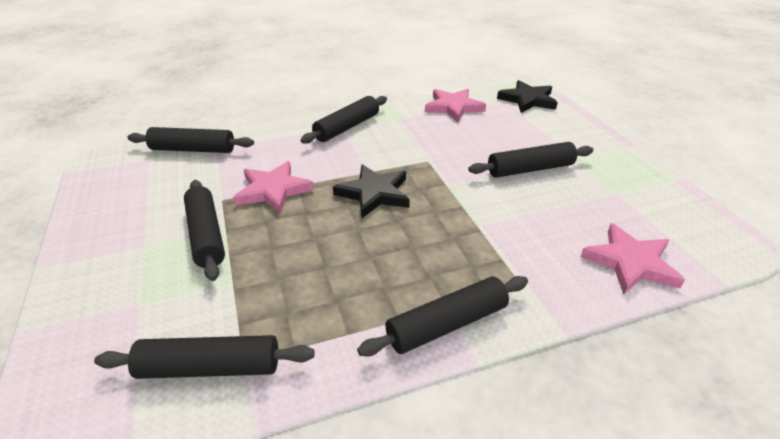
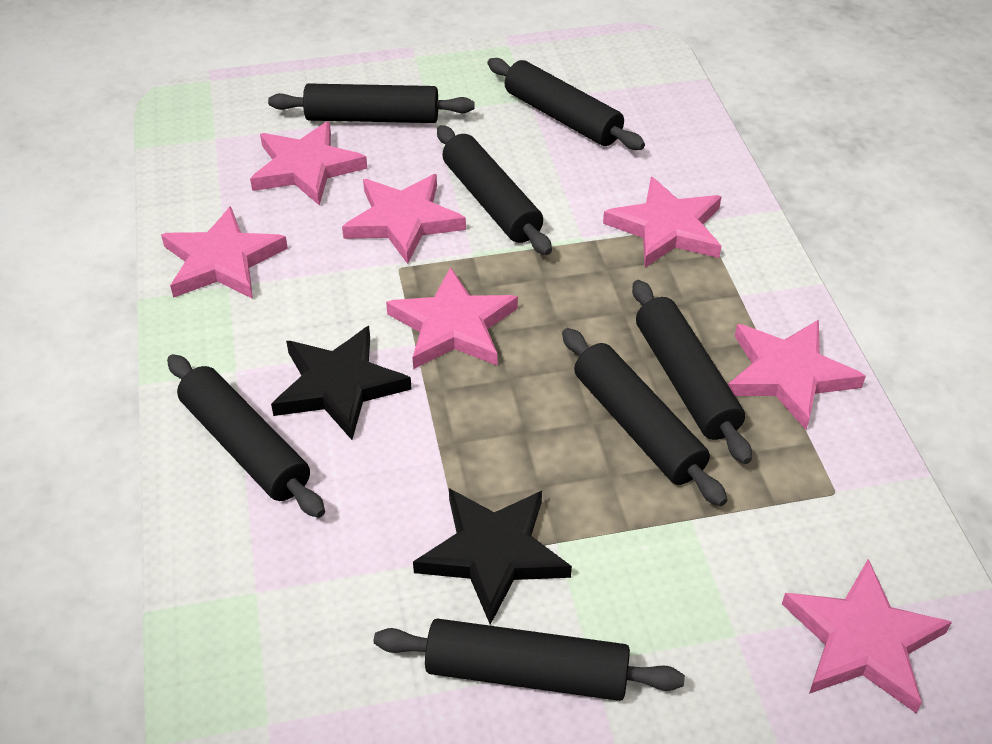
black rolling pin: 6 -> 7
pink star: 3 -> 7

